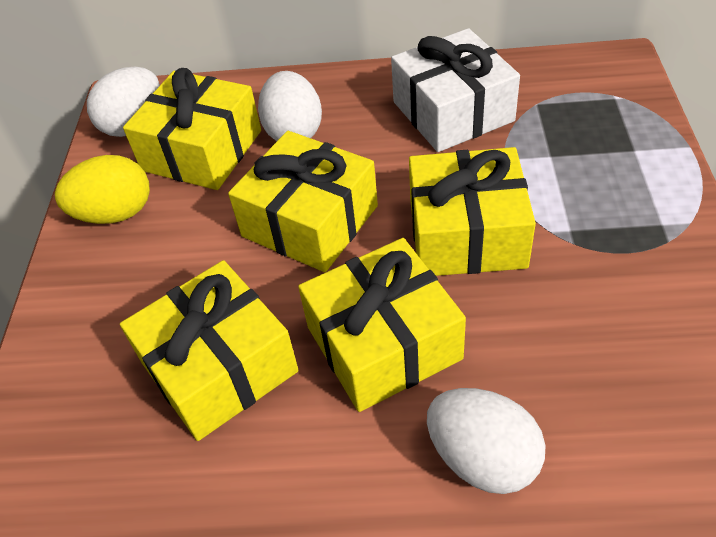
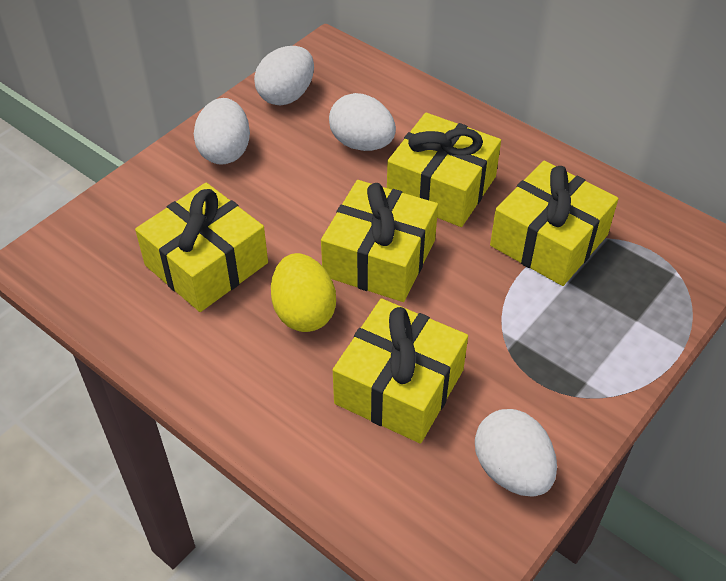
white egg: 3 -> 4
white gift: 1 -> 0

